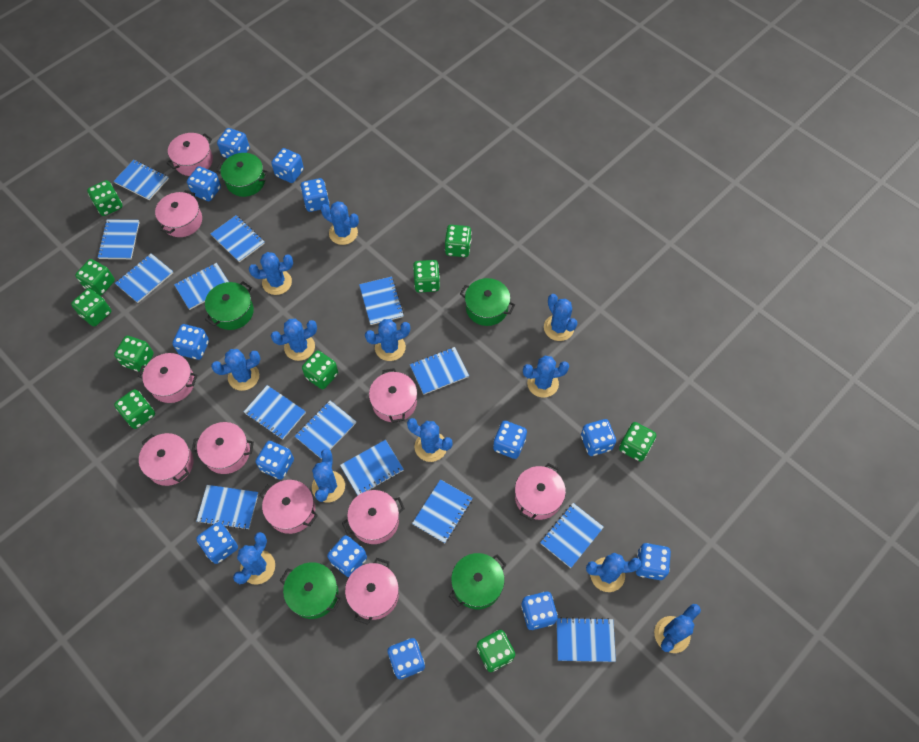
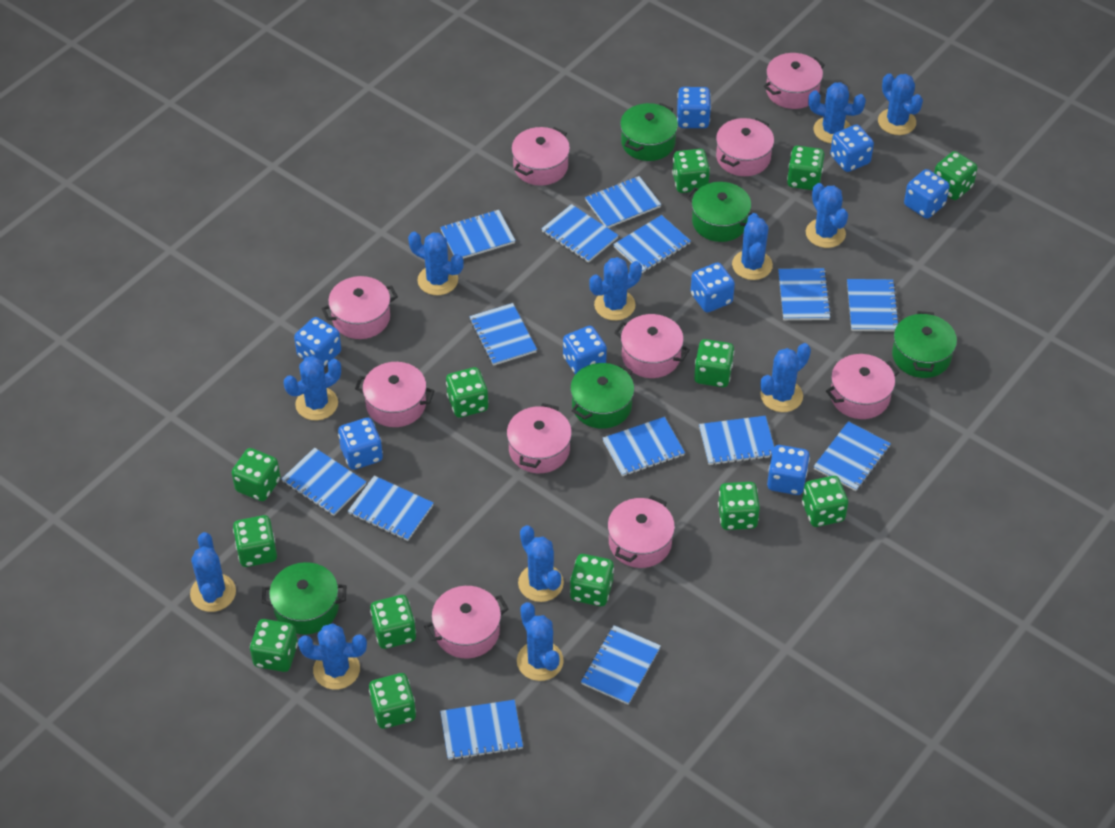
blue dice: 13 -> 8
green dice: 10 -> 13

